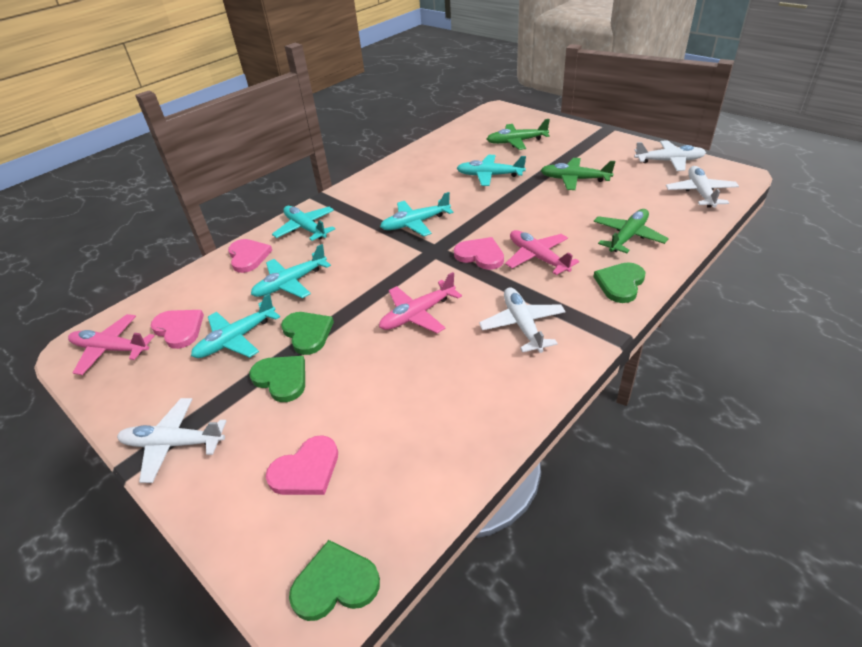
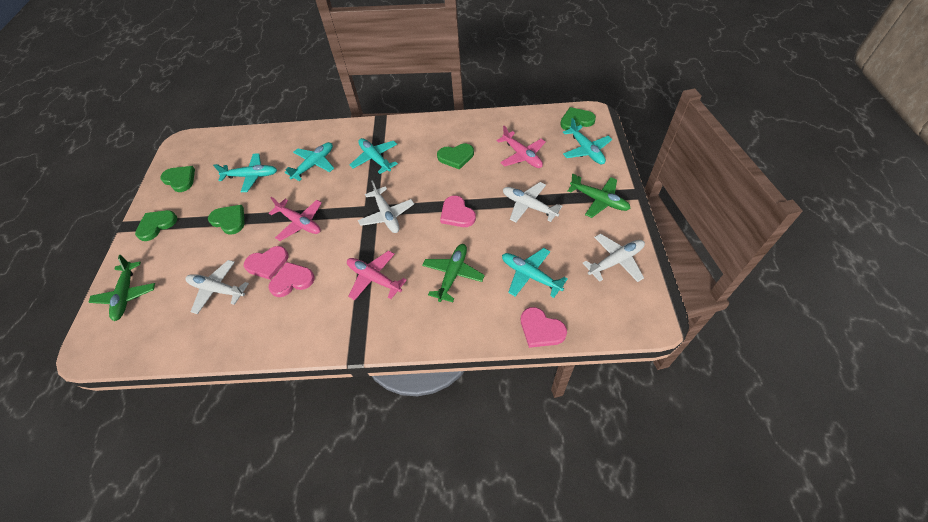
green heart: 4 -> 5

